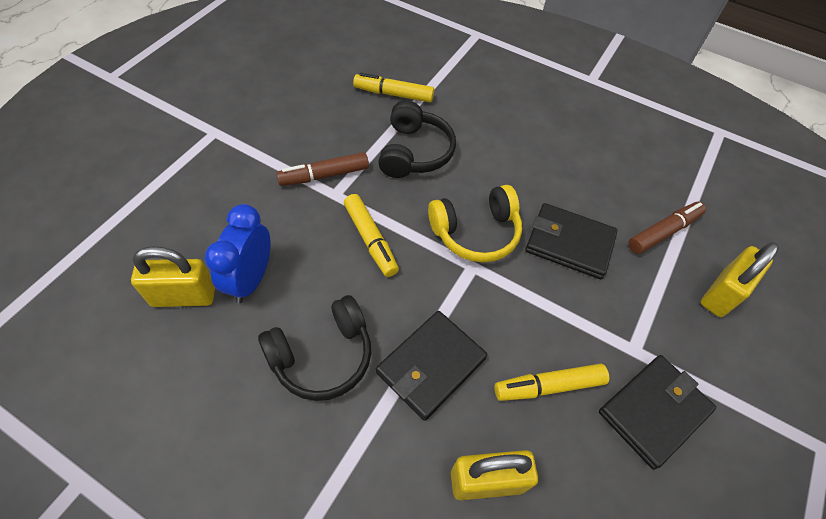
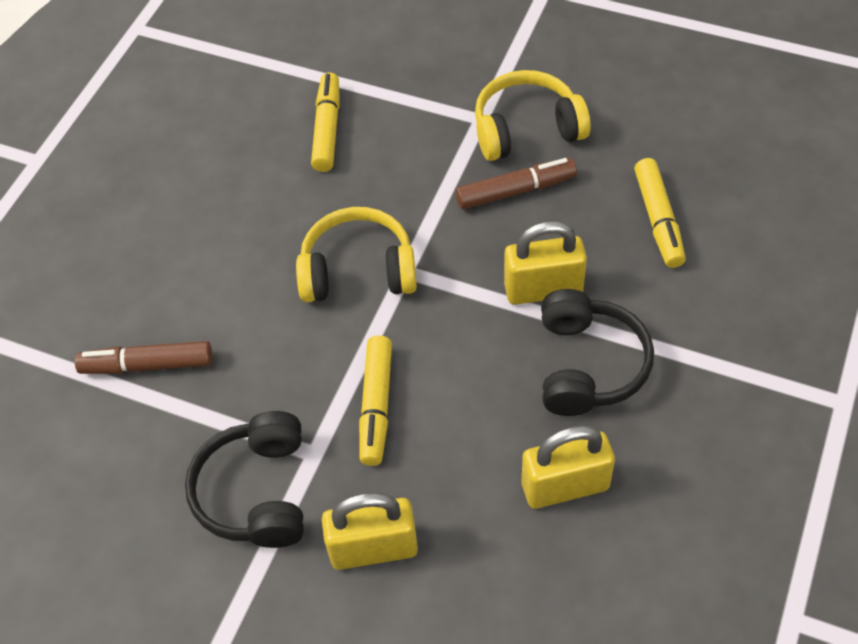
black wallet: 3 -> 0
blue clock: 1 -> 0
yellow headphones: 1 -> 2

